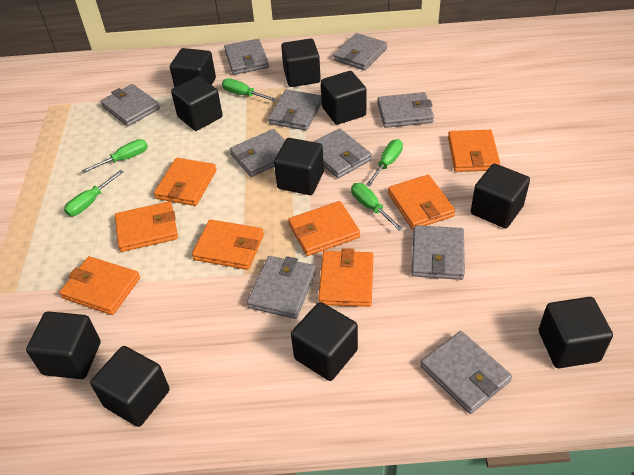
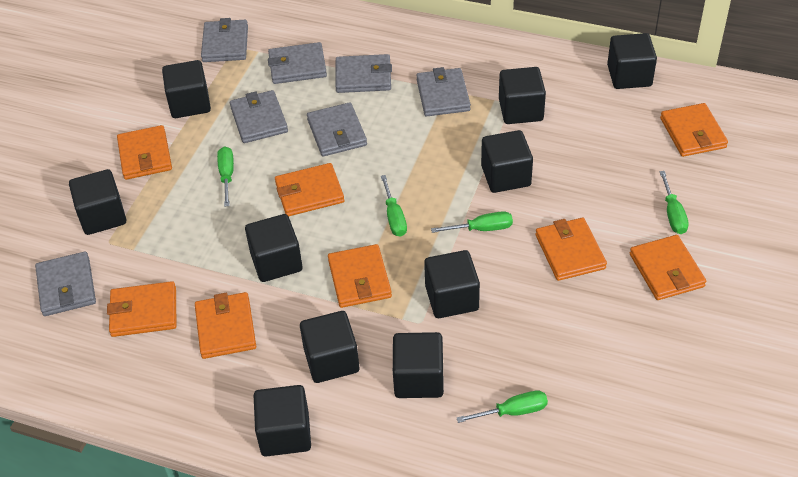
grey wallet: 10 -> 7

